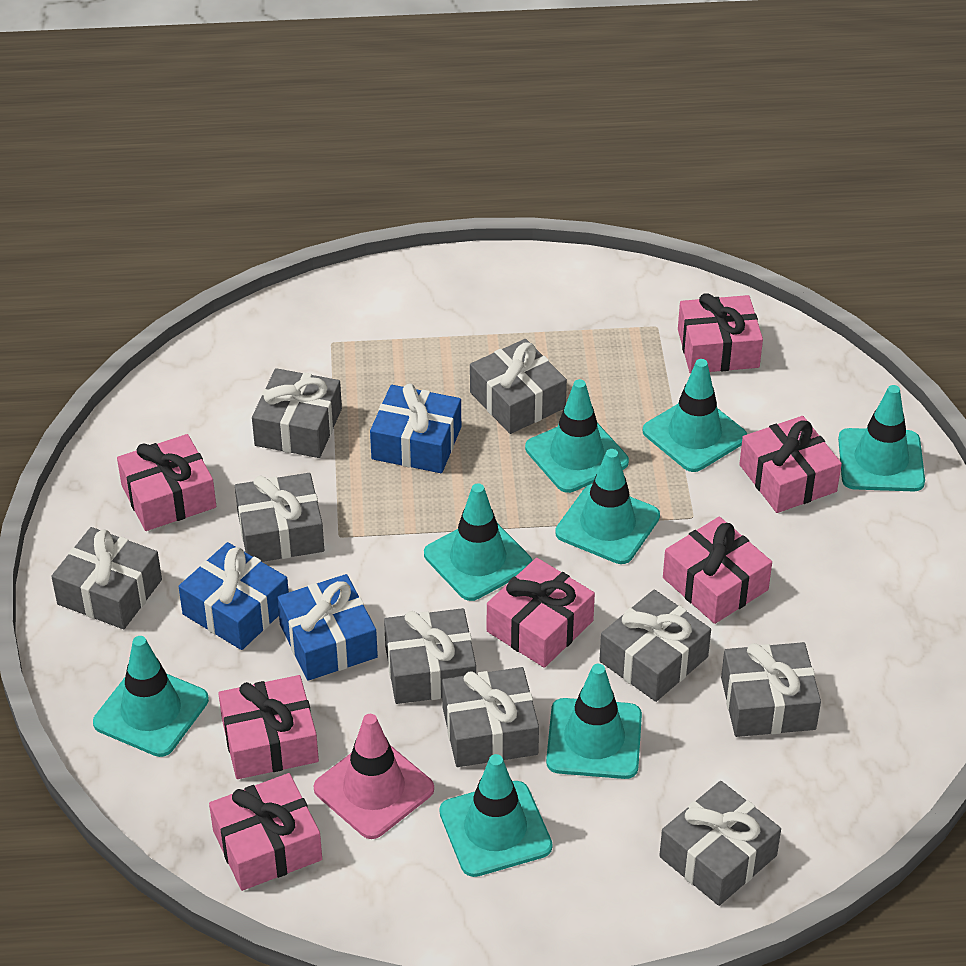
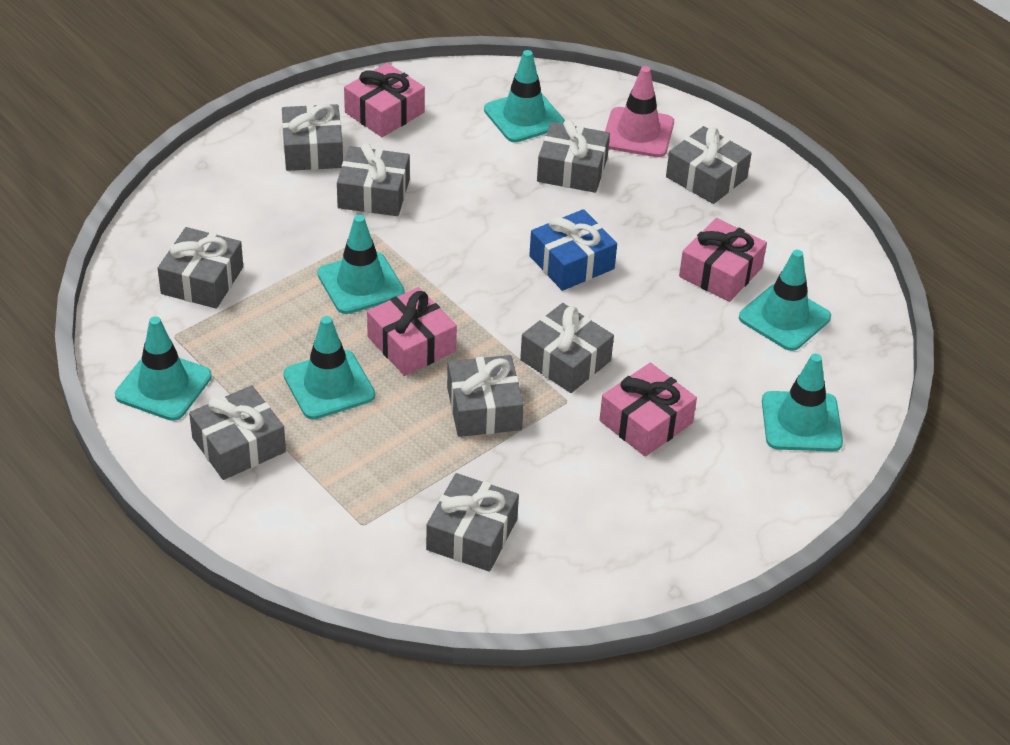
blue gift: 3 -> 1
pink gift: 7 -> 4
turquoise traffic cone: 8 -> 6

